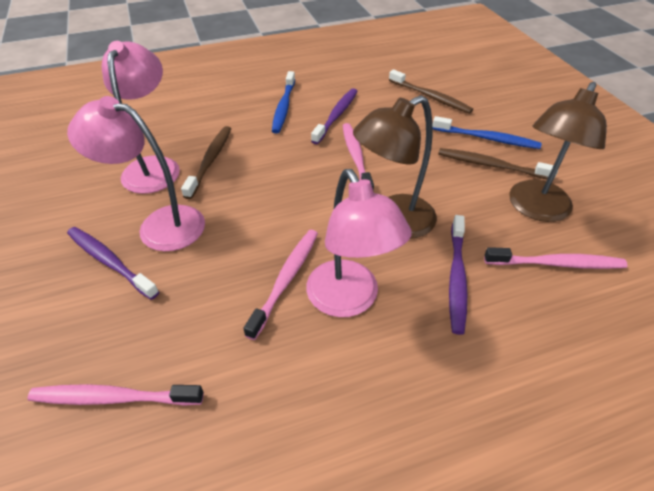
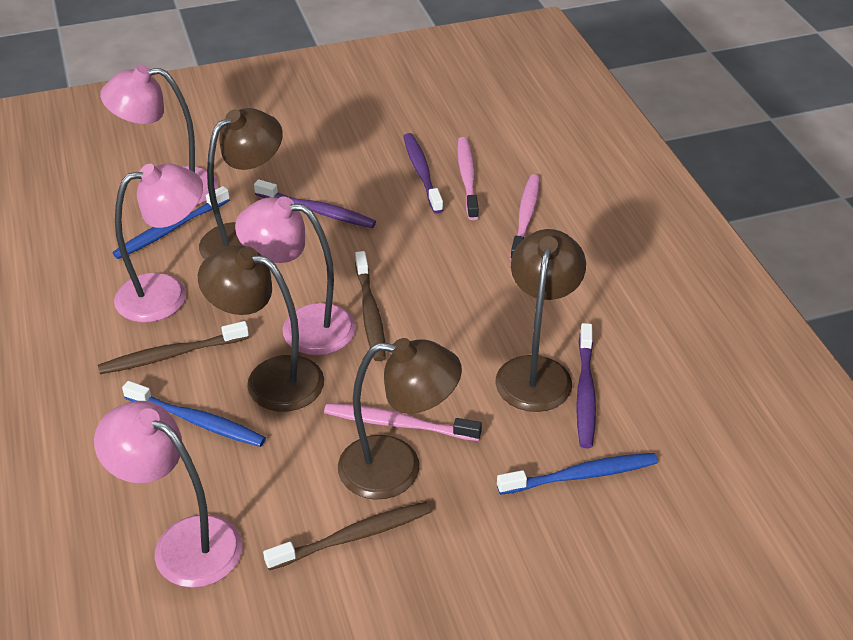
blue toothbrush: 2 -> 3
brown lamp: 2 -> 4
pink lamp: 3 -> 4
pink toothbrush: 4 -> 3

